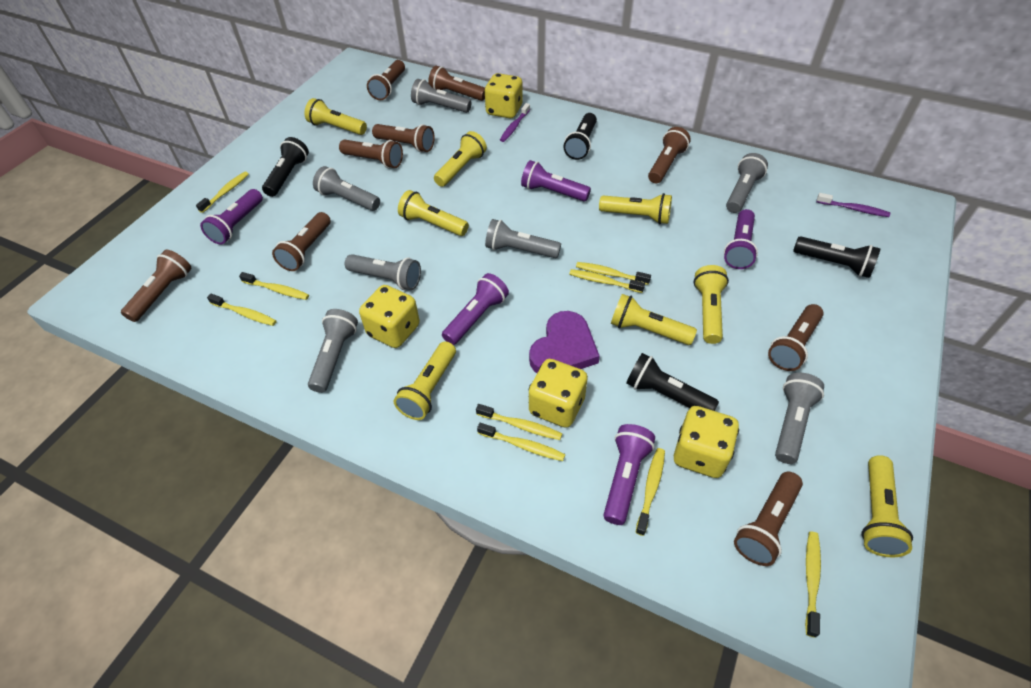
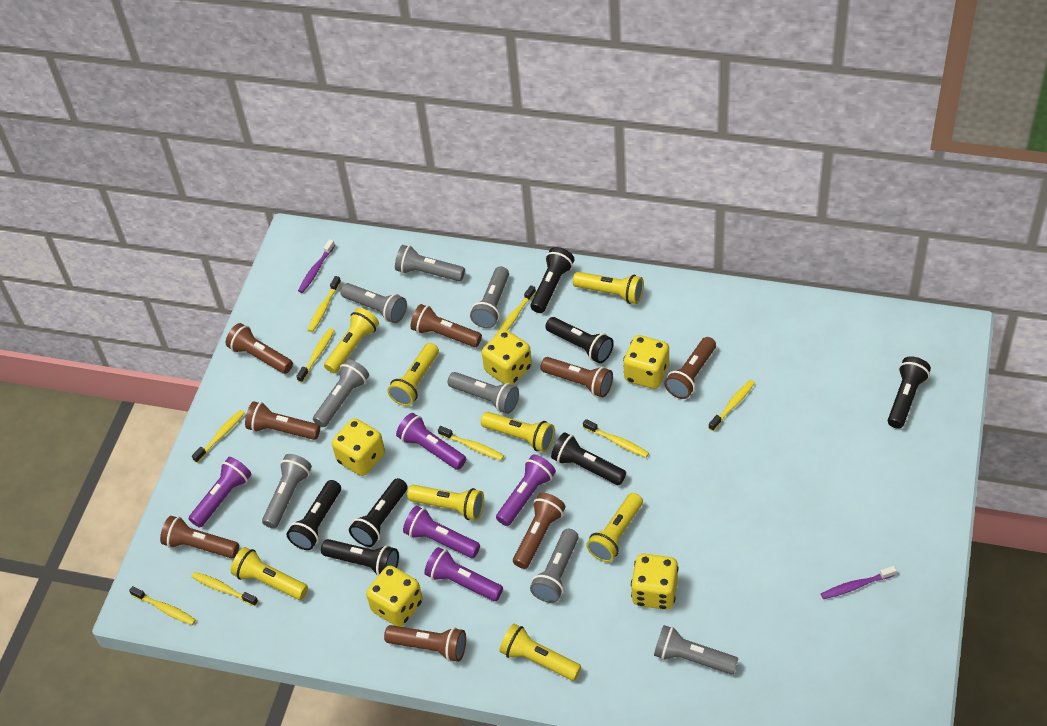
black flashlight: 4 -> 7
brown flashlight: 9 -> 8
grey flashlight: 7 -> 8
purple heart: 1 -> 0
yellow dice: 4 -> 5

